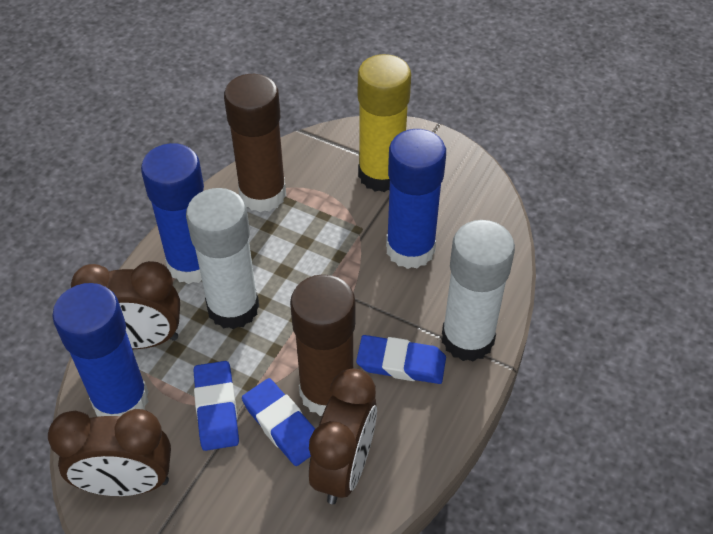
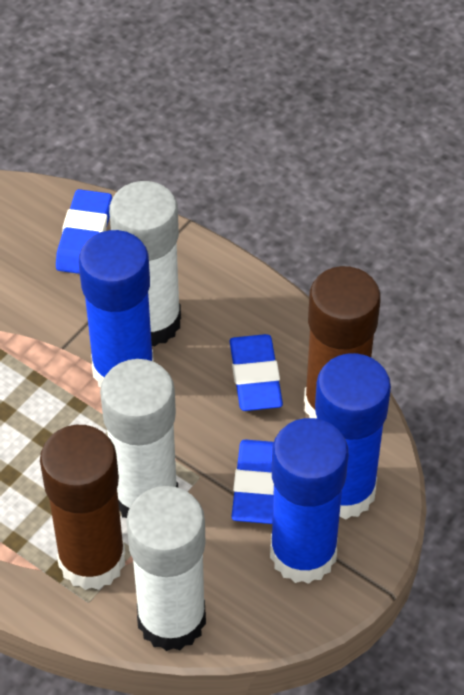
brown clock: 3 -> 0
white glue stick: 2 -> 3
yellow glue stick: 1 -> 0

